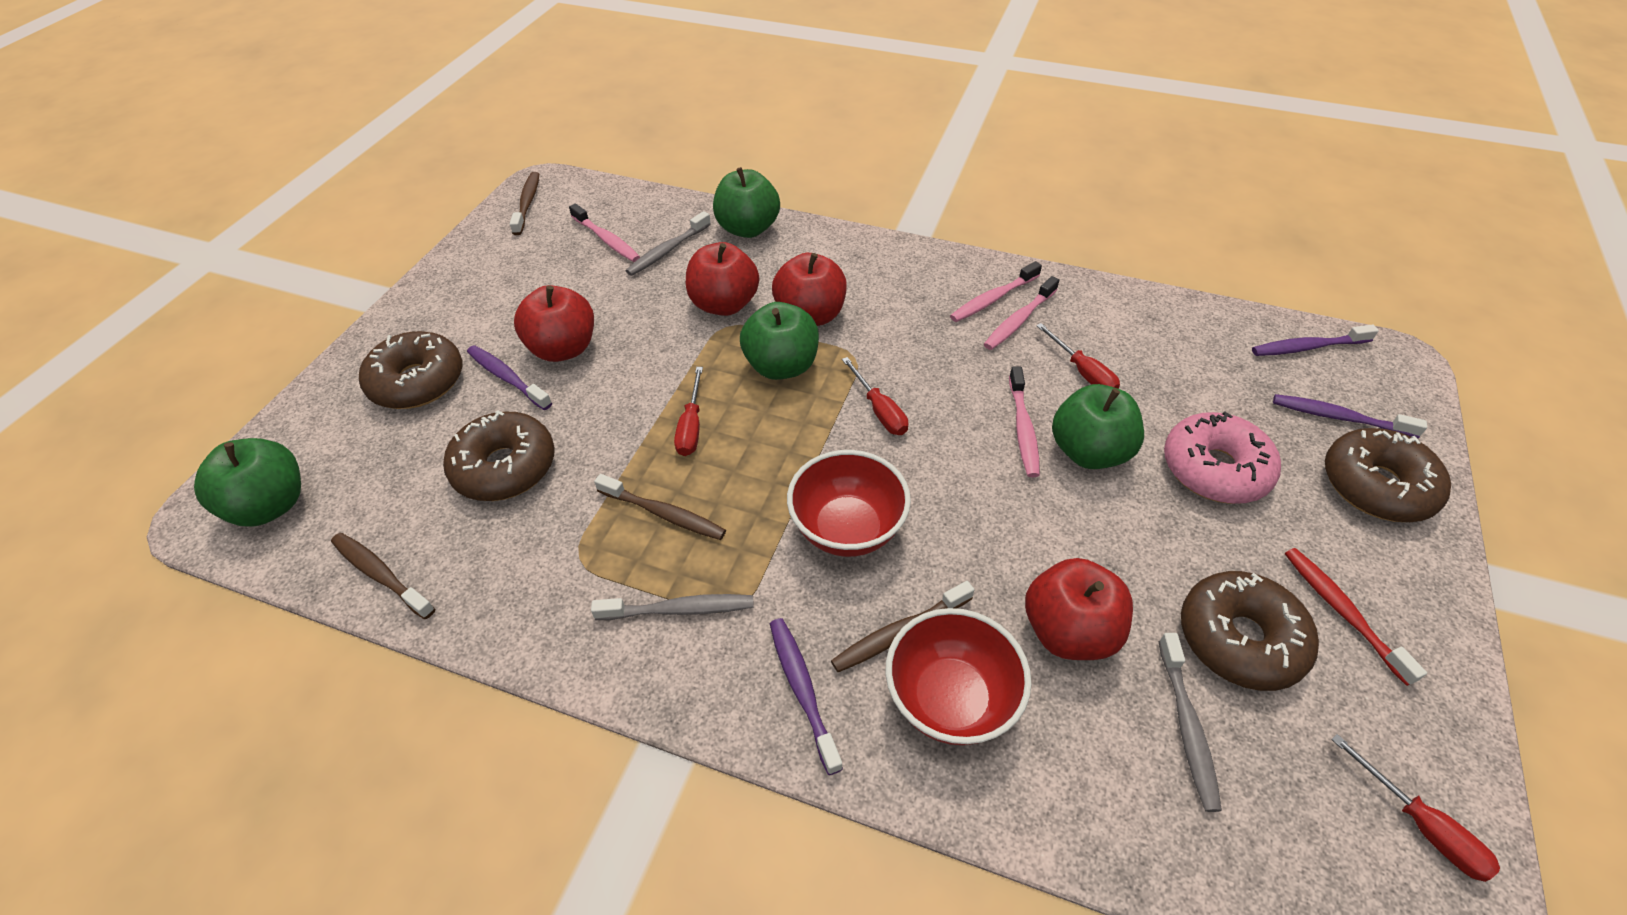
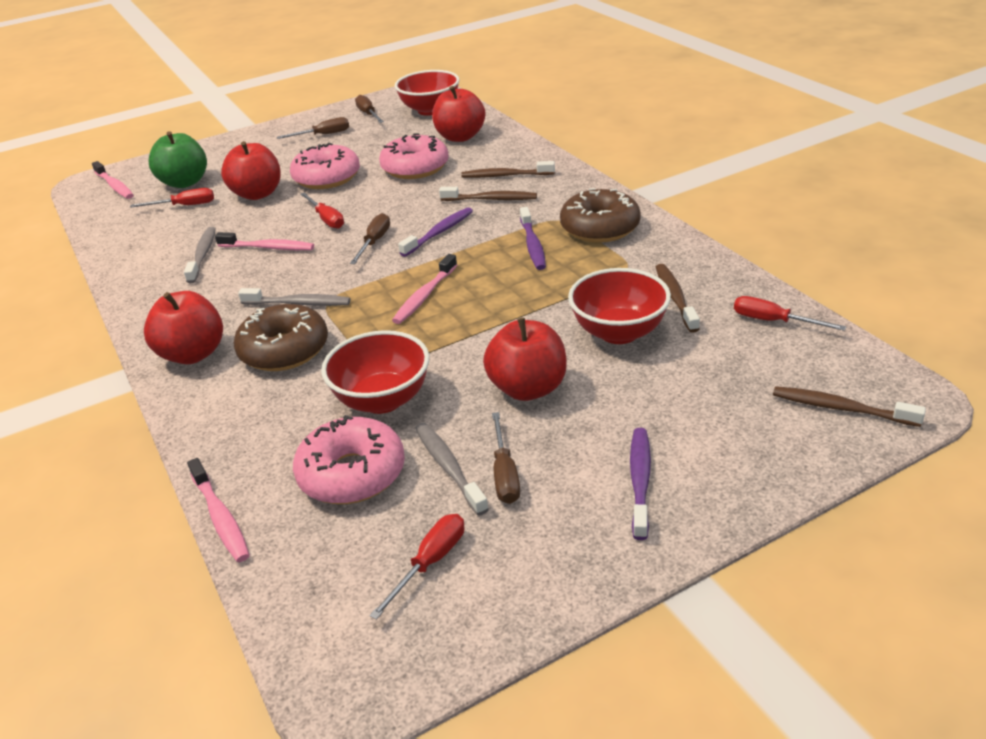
brown donut: 4 -> 2
brown screwdriver: 0 -> 4
green apple: 4 -> 1
pink donut: 1 -> 3
purple toothbrush: 4 -> 3
red bowl: 2 -> 3
red toothbrush: 1 -> 0

